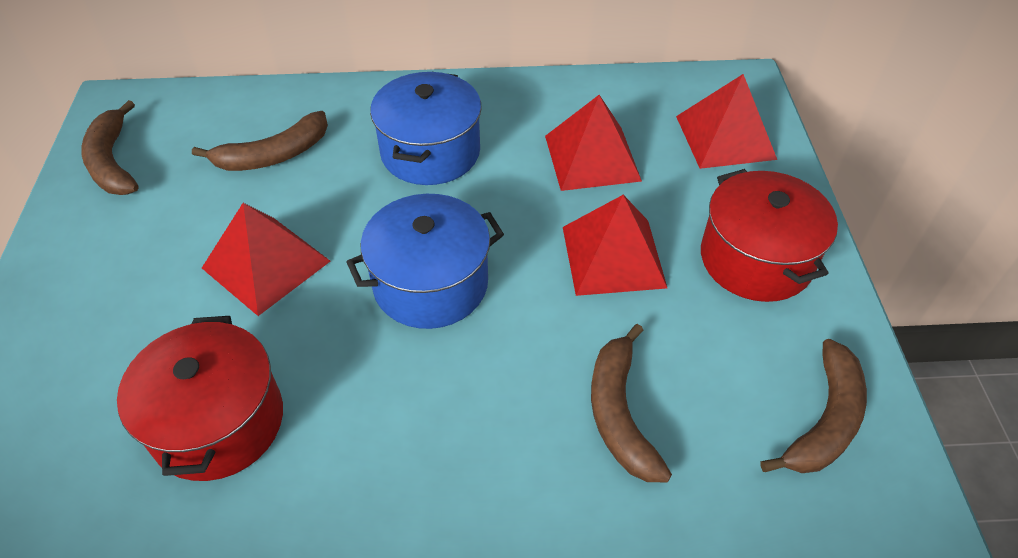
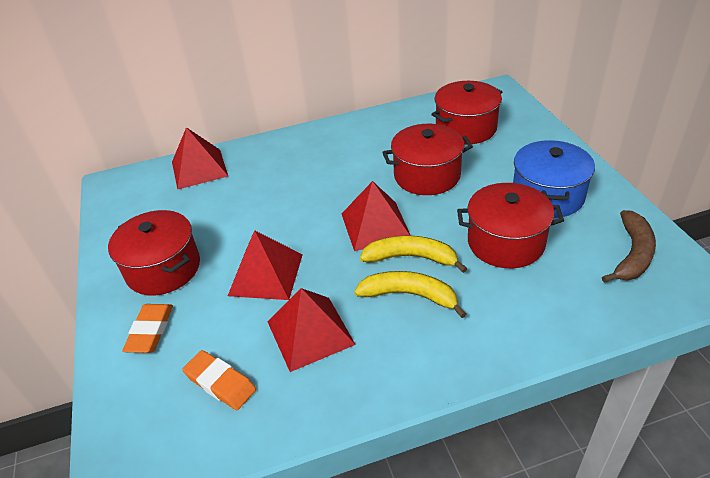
blue pot: 2 -> 1
brown banana: 4 -> 1
orange eraser: 0 -> 2
red pot: 2 -> 4
yellow banana: 0 -> 2

